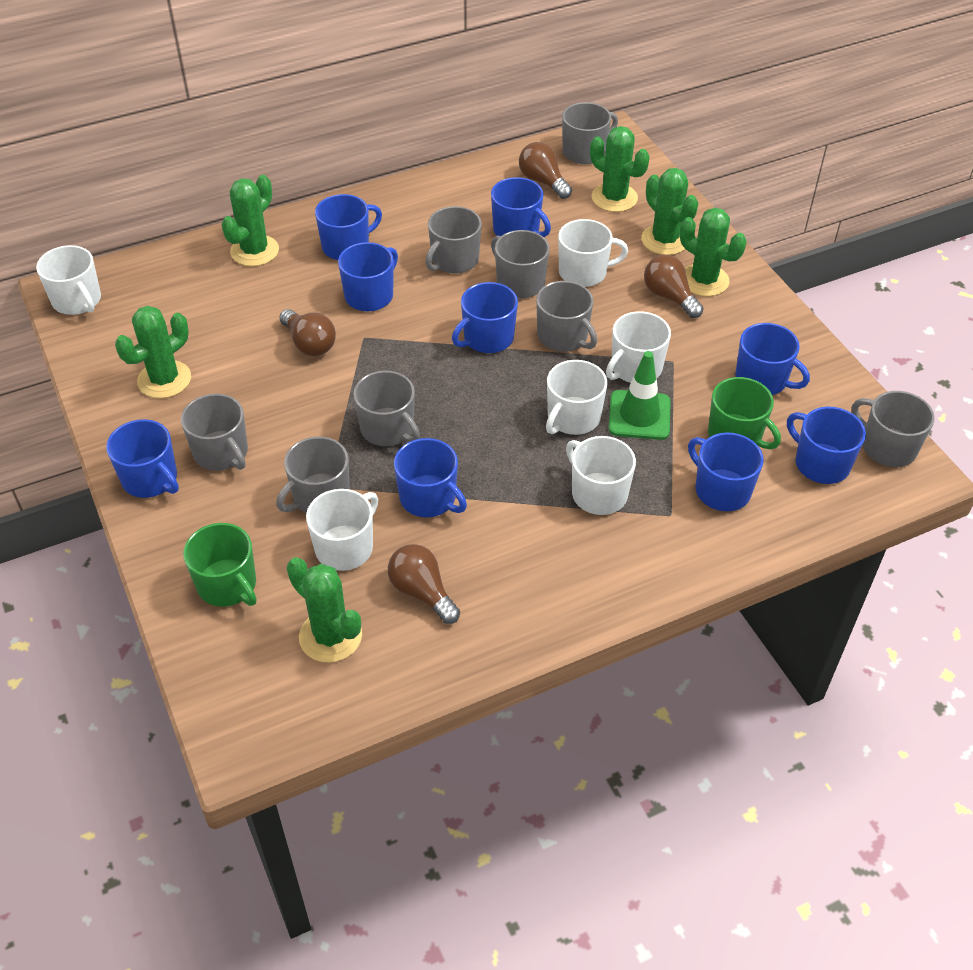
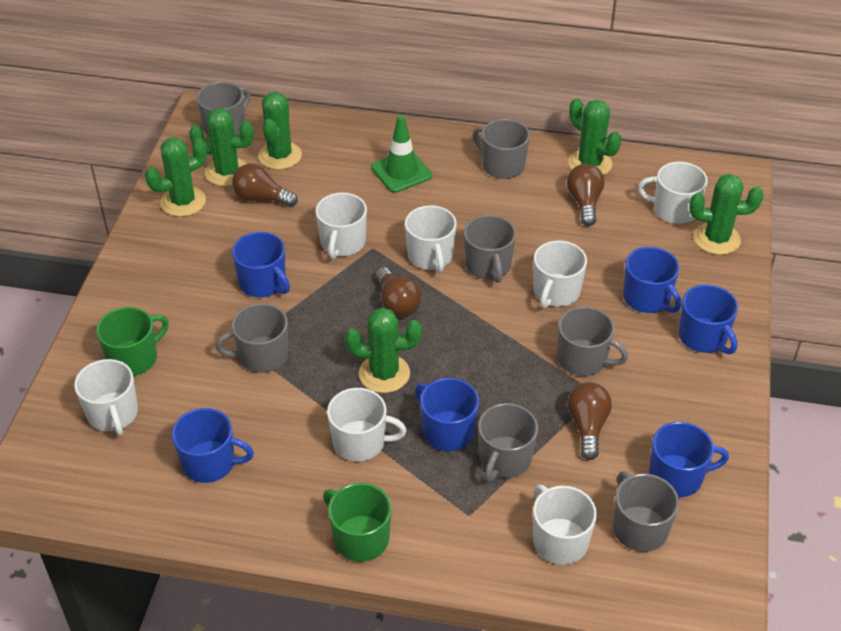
blue mug: 9 -> 6
grey mug: 8 -> 7
white mug: 6 -> 7

